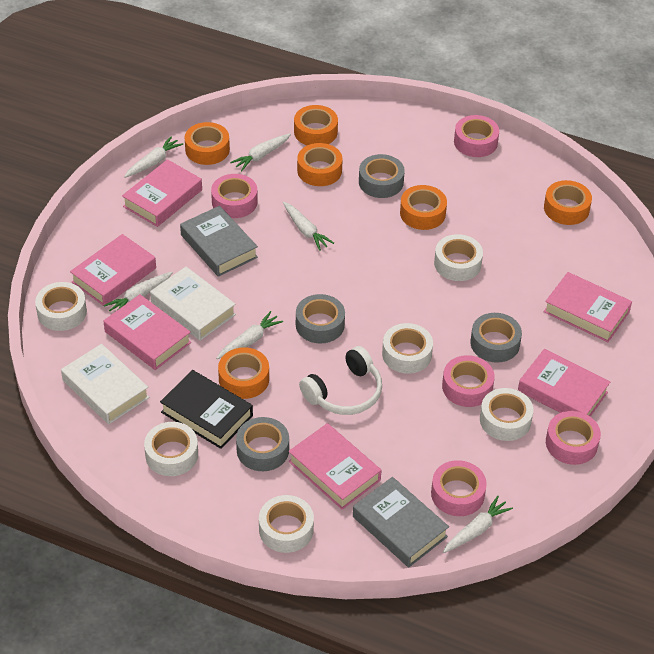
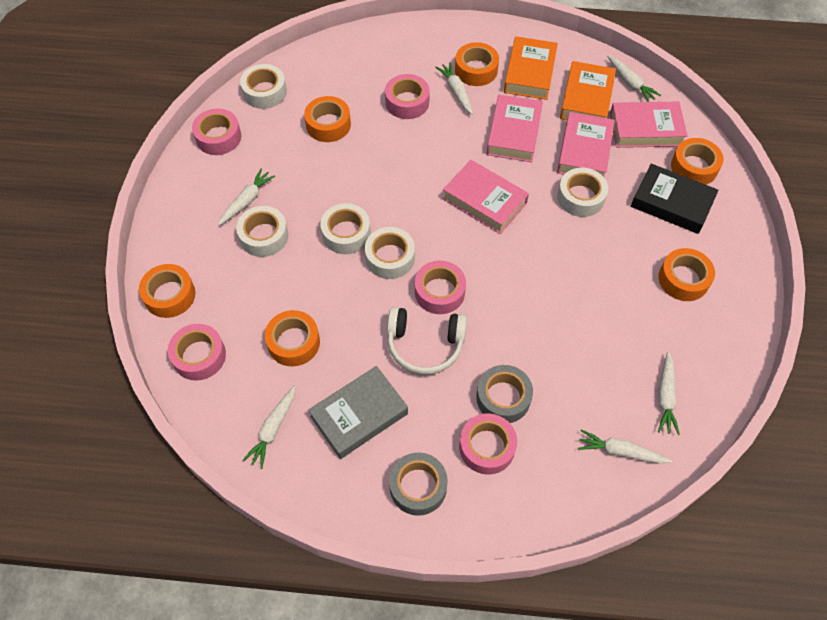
grey book: 2 -> 1
grey tape: 4 -> 2
orange book: 0 -> 2
pink book: 6 -> 4
white book: 2 -> 0
white tape: 6 -> 5

